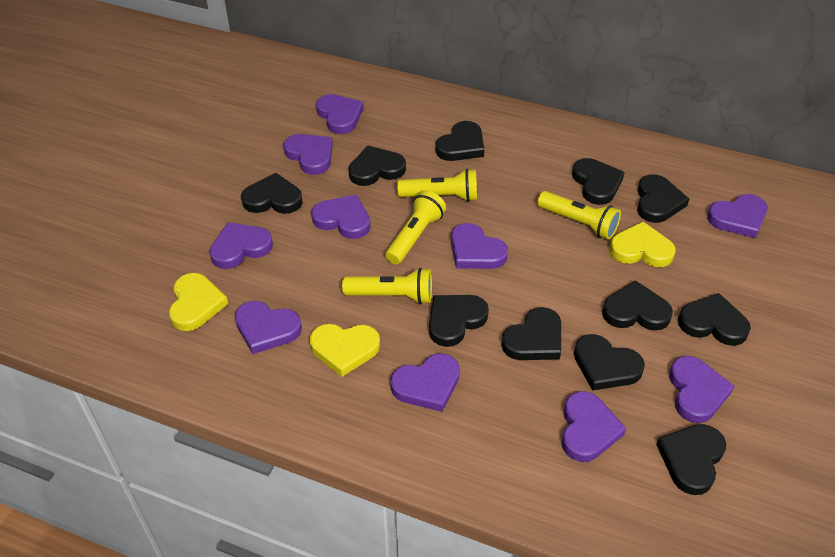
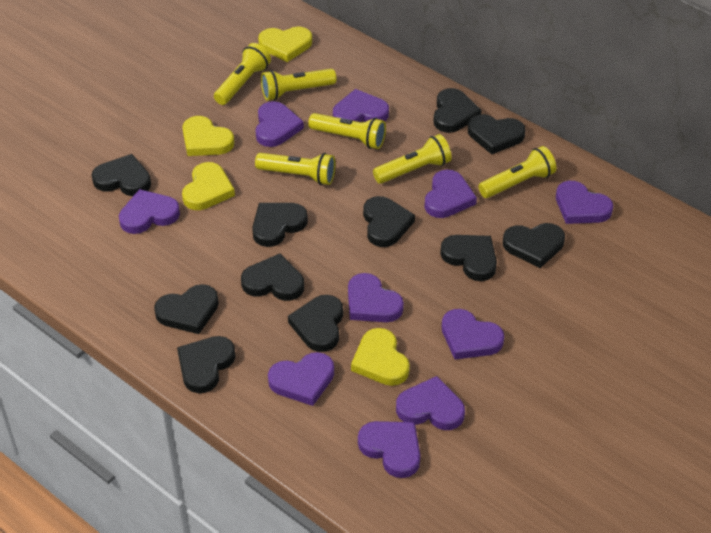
yellow flashlight: 4 -> 6
yellow heart: 3 -> 4

